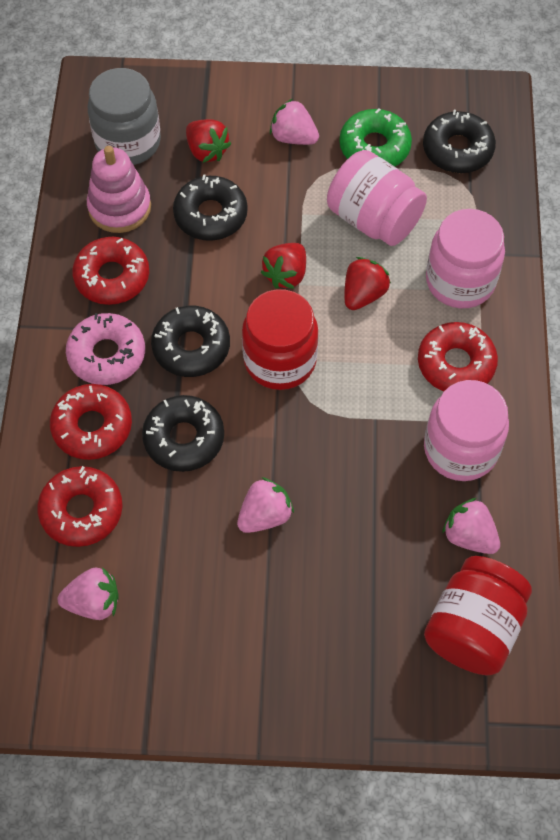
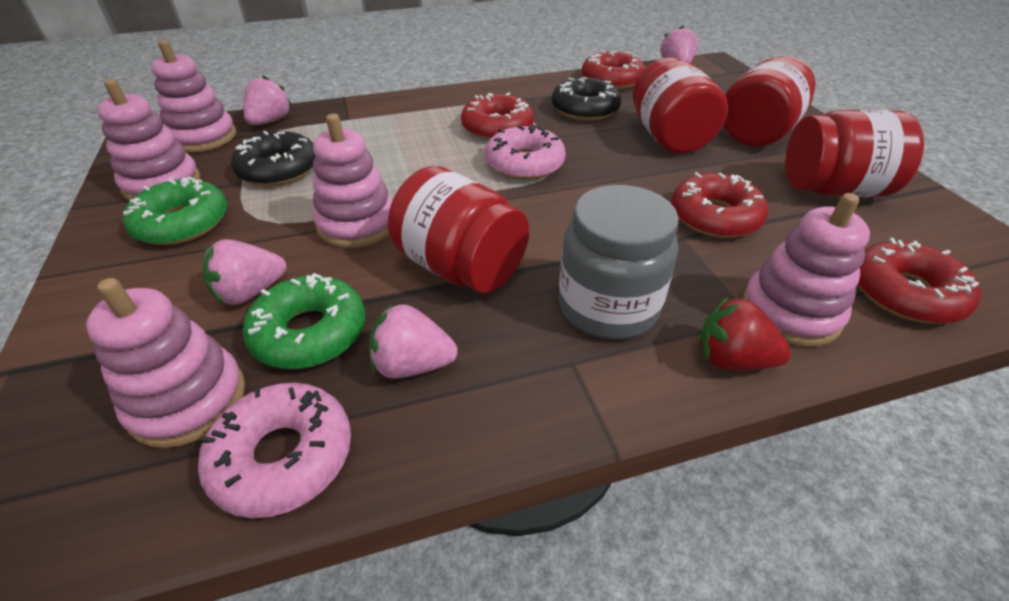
black donut: 4 -> 2
green donut: 1 -> 2
pink donut: 1 -> 2
pink jar: 3 -> 0
pink stacking toy: 1 -> 5
red jar: 2 -> 4
red strawberry: 3 -> 1

